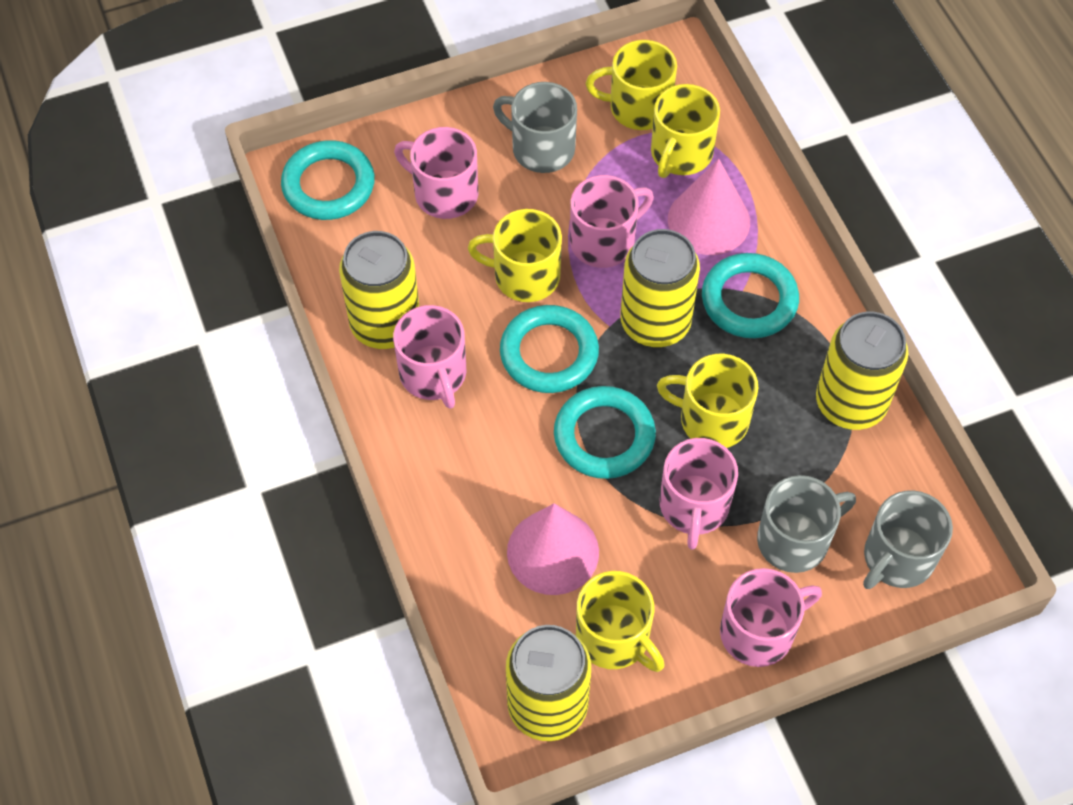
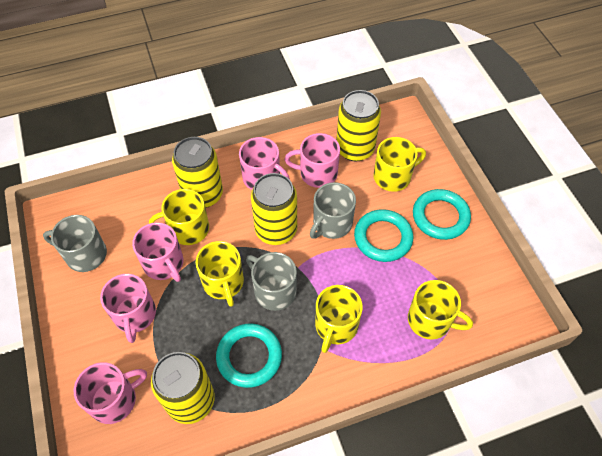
pink cone: 2 -> 0
turquoise ring: 4 -> 3

